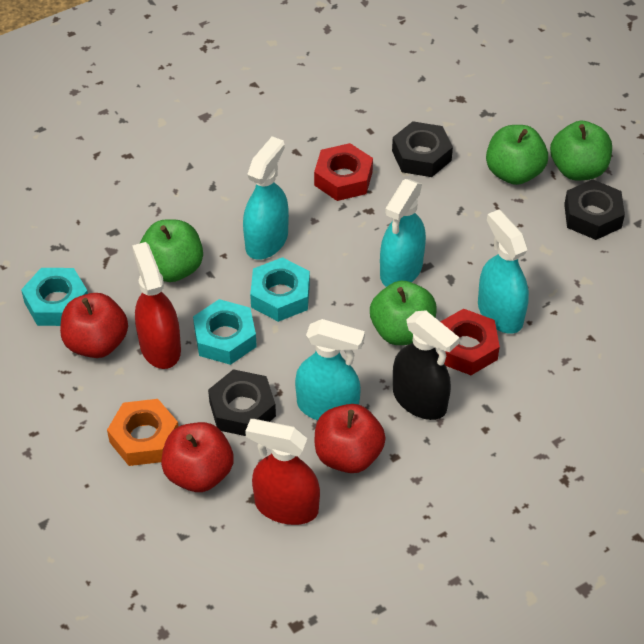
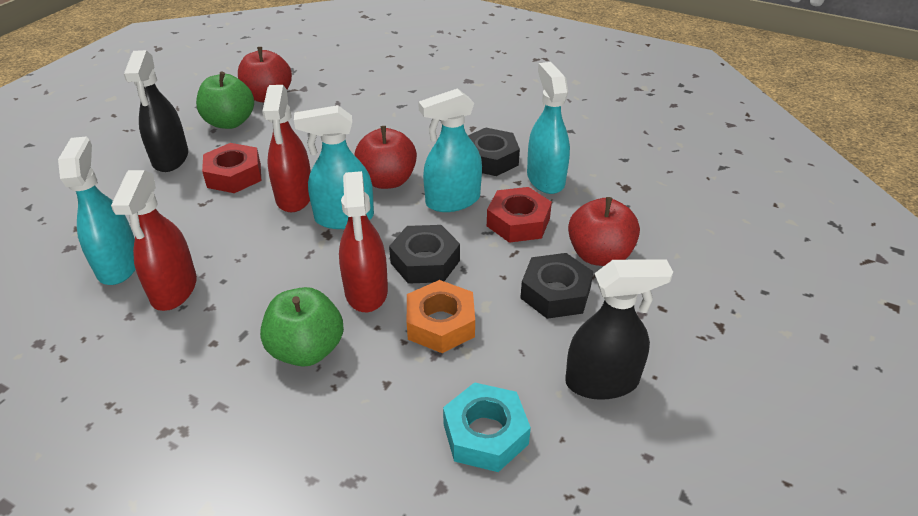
black spray bottle: 1 -> 2
green apple: 4 -> 2
red spray bottle: 2 -> 3
turquoise nut: 3 -> 1

